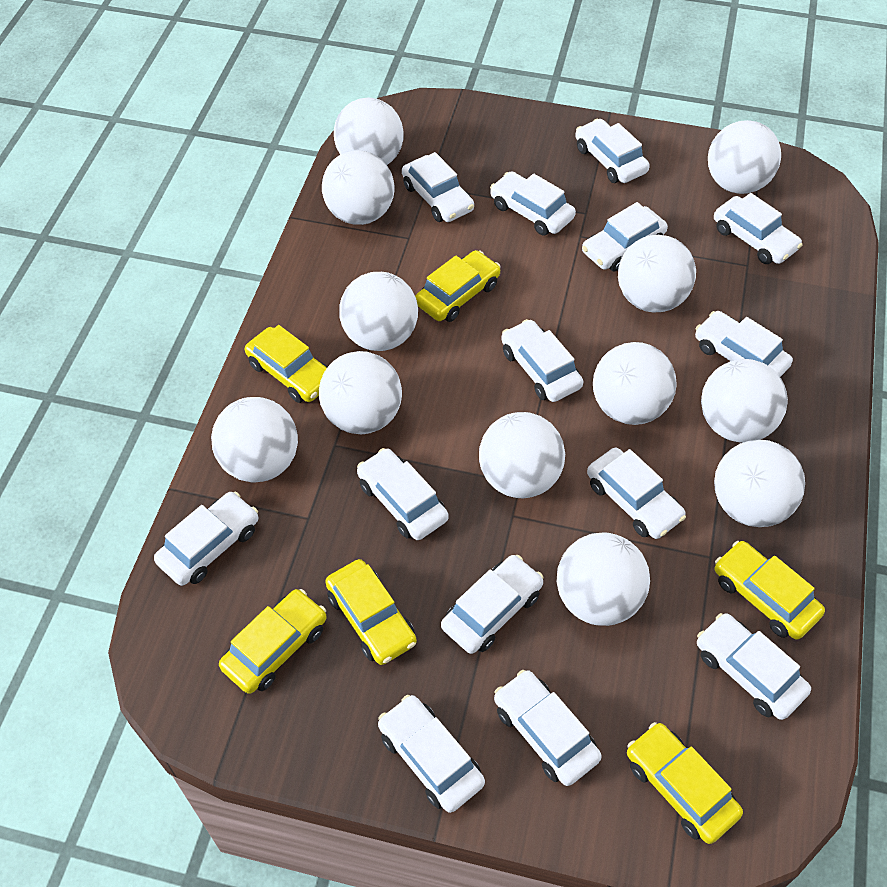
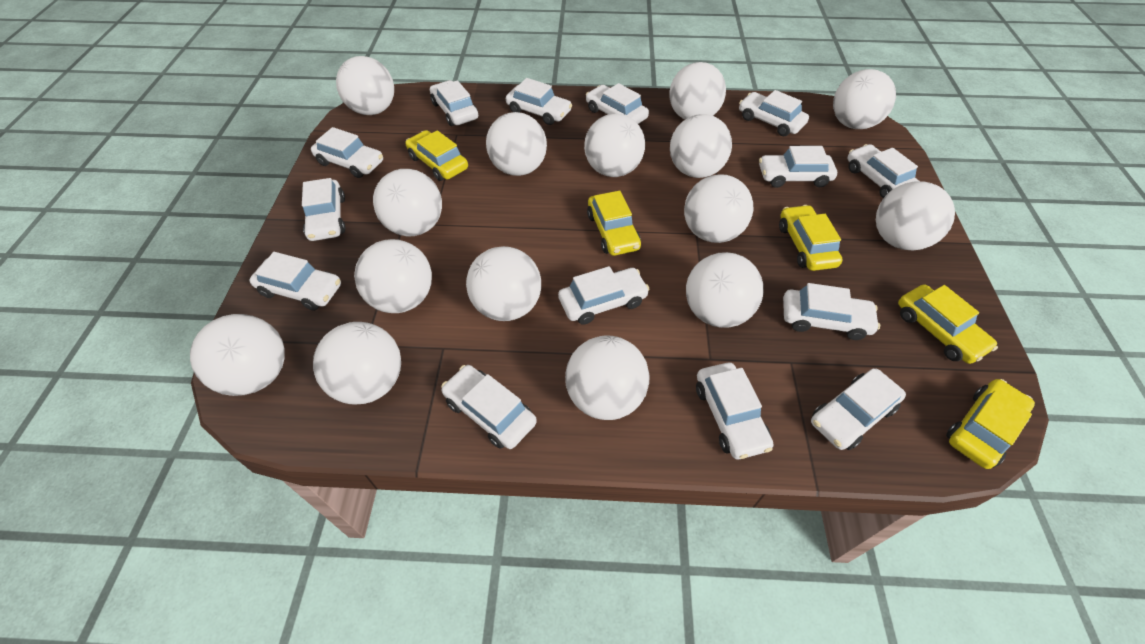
white ball: 12 -> 15
yellow car: 6 -> 5

